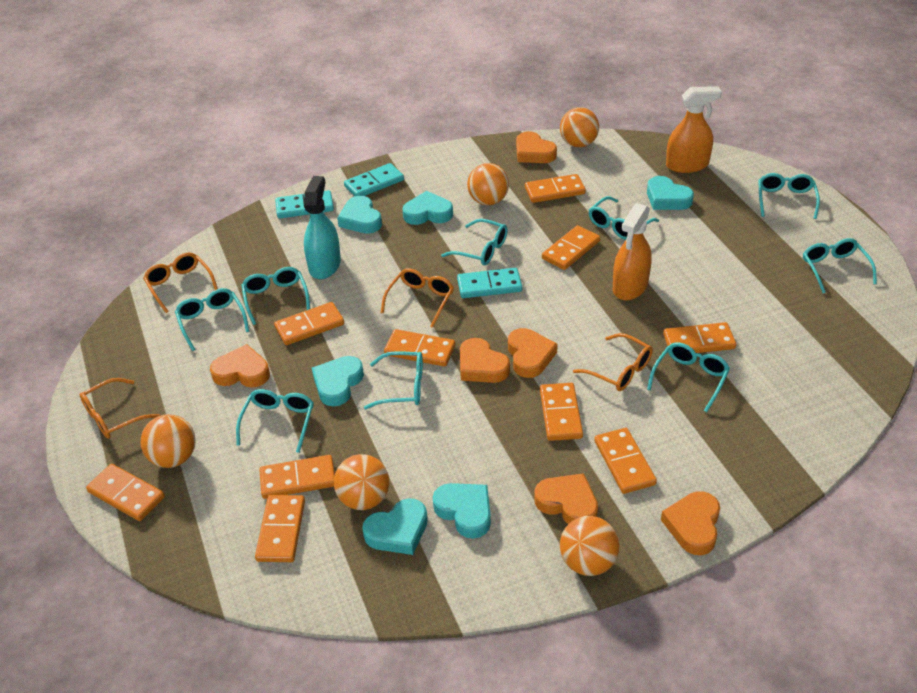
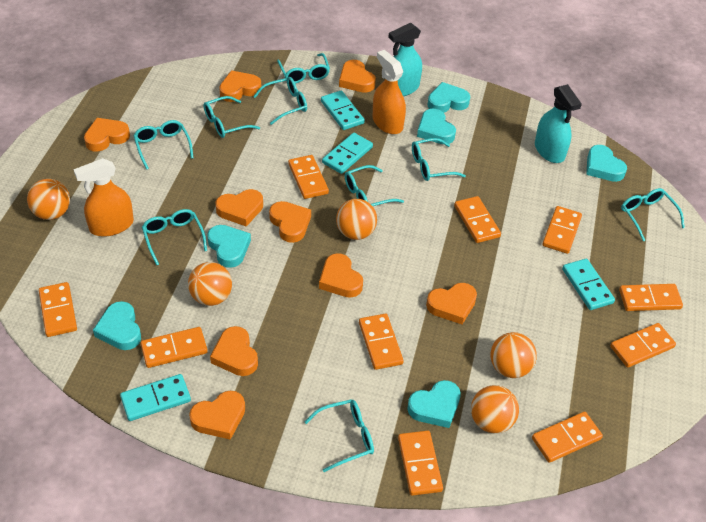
orange glasses: 4 -> 0
orange heart: 6 -> 9
turquoise domino: 3 -> 4
turquoise spray bottle: 1 -> 2

